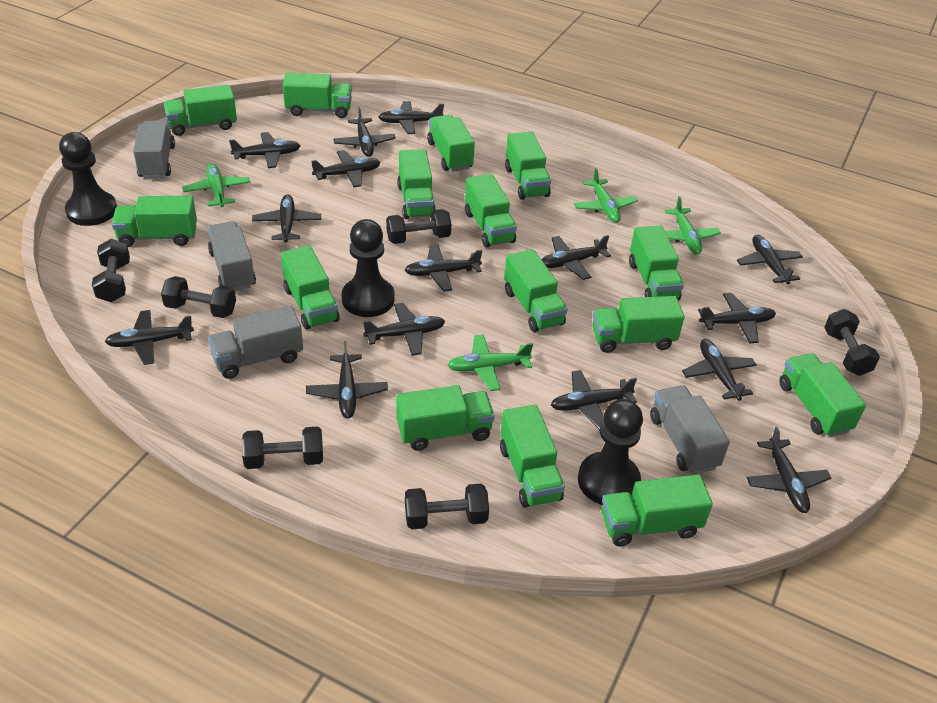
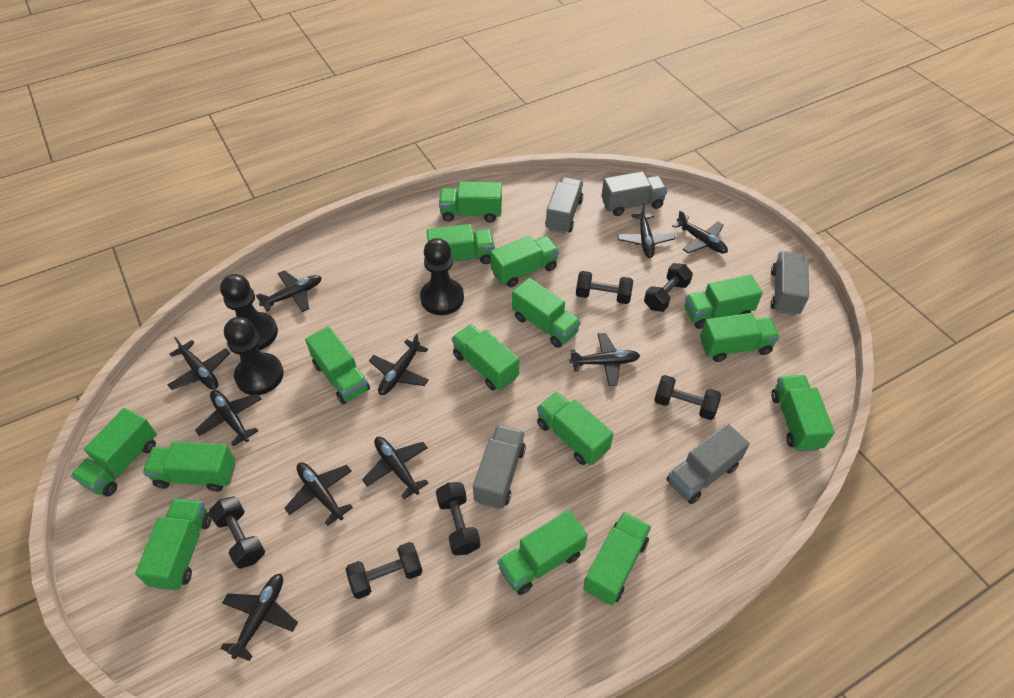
black plane: 15 -> 10
green plane: 4 -> 0
grey truck: 4 -> 5

